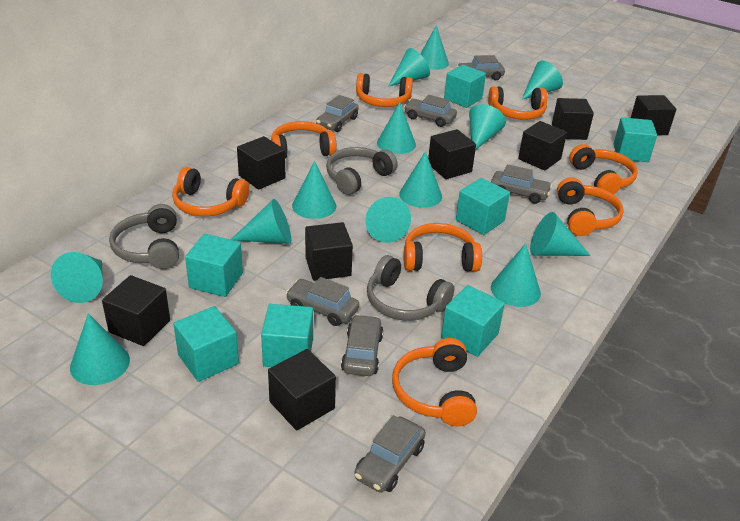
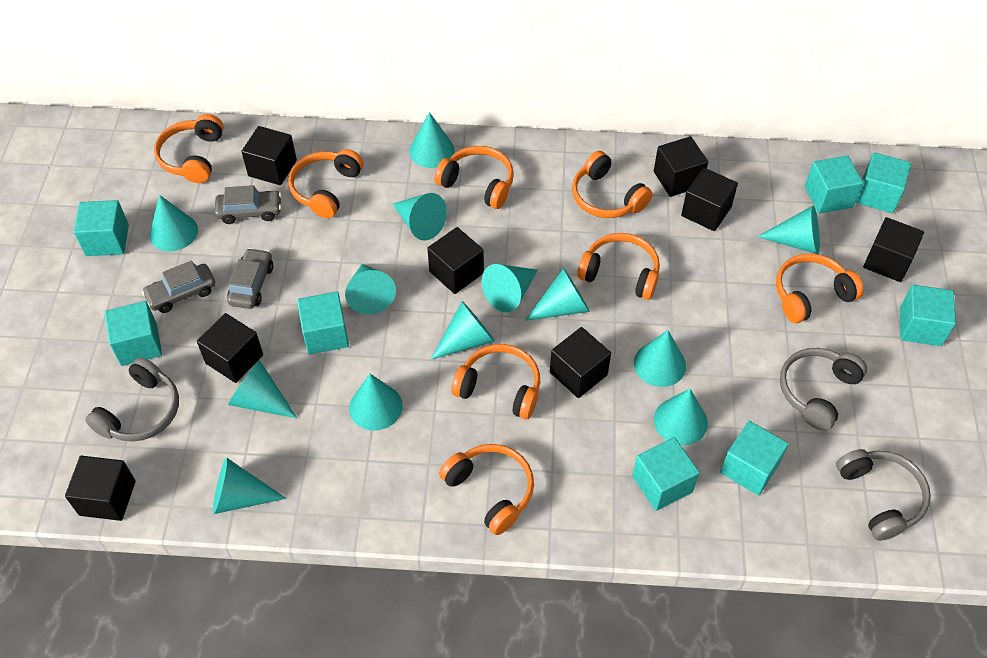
grey car: 7 -> 3
turquoise cube: 7 -> 8

